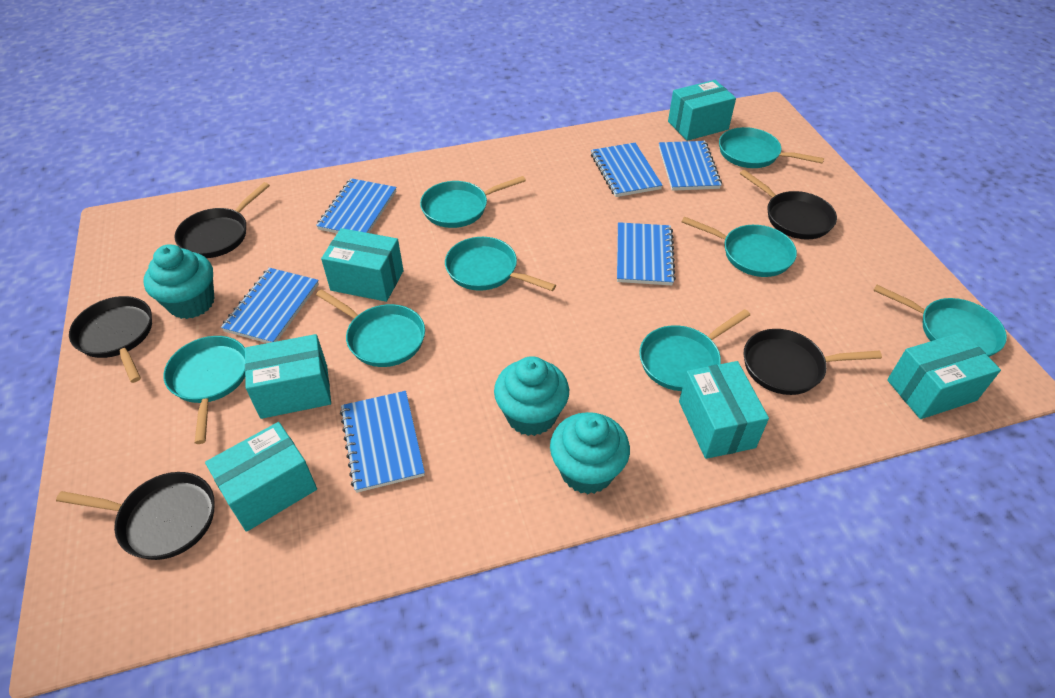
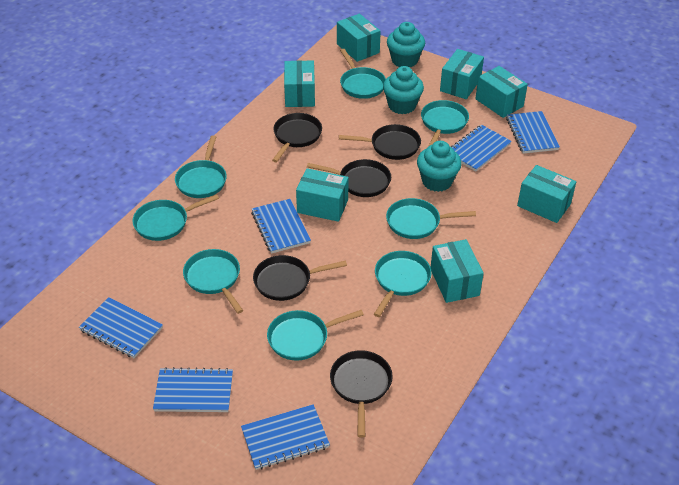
turquoise box: 6 -> 7

